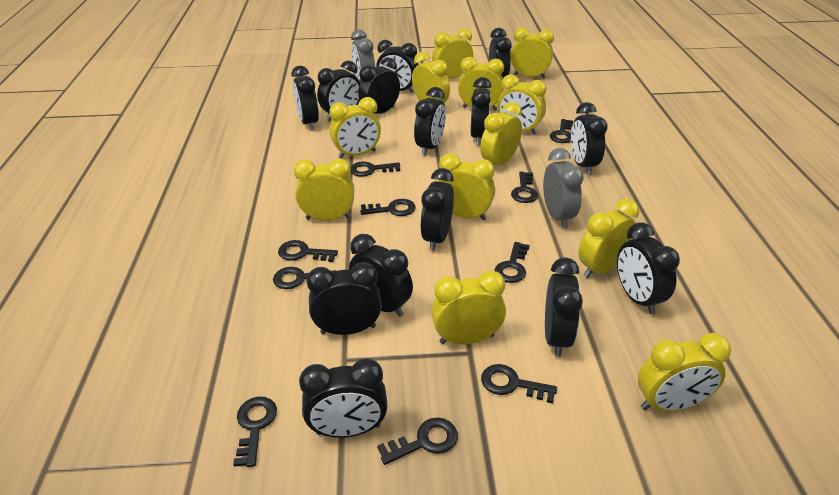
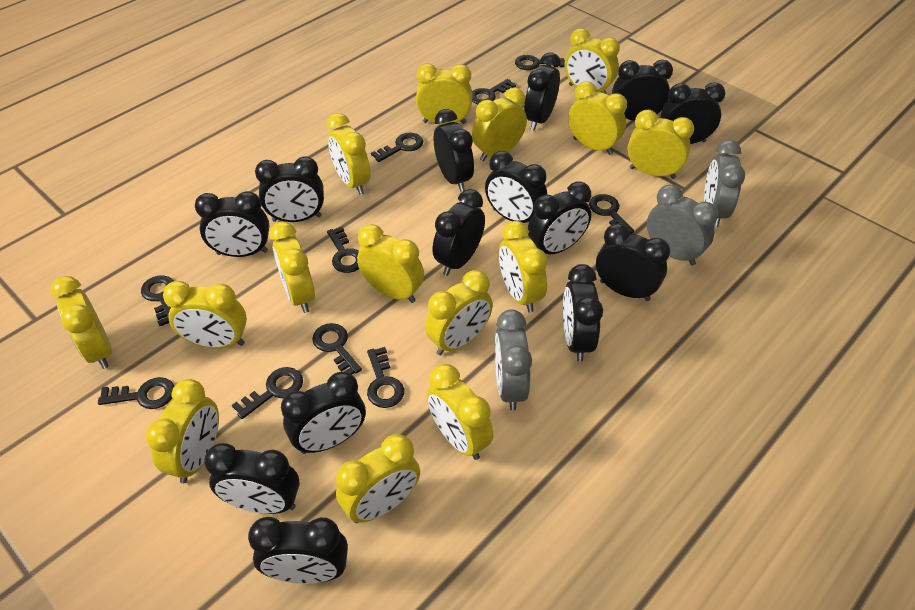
grey clock: 2 -> 3
yellow clock: 12 -> 15

